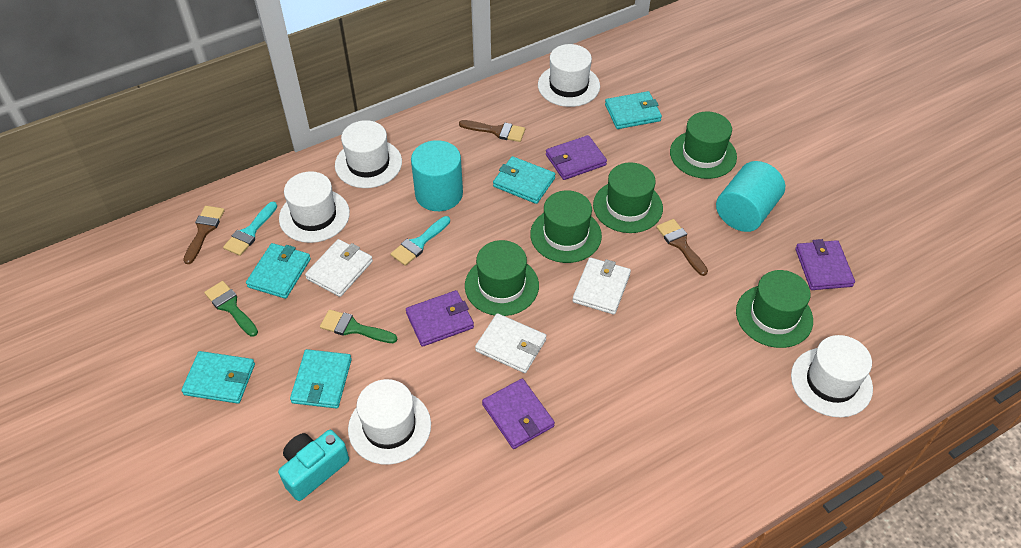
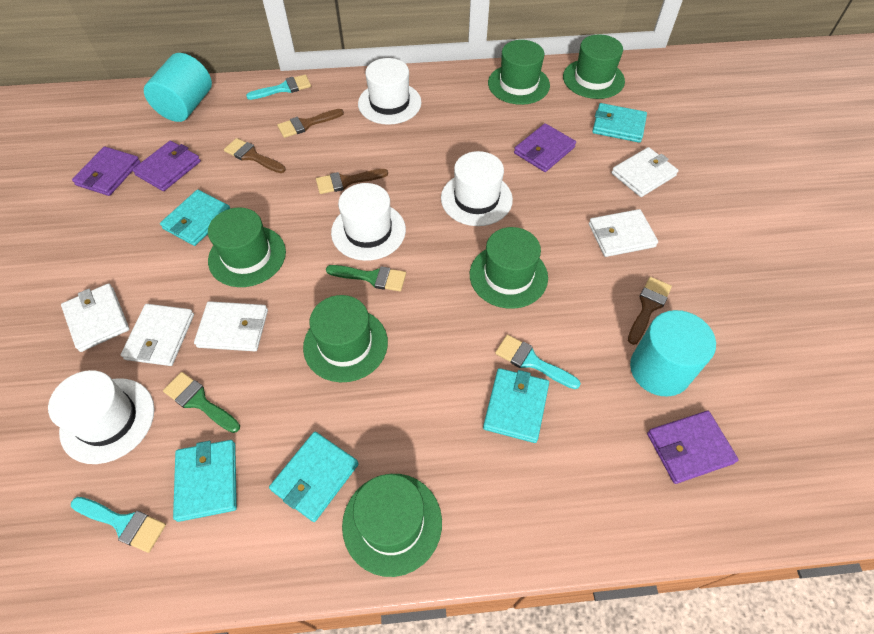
brown brush: 3 -> 4
green hat: 5 -> 6
turquoise brush: 2 -> 3
turquoise camera: 1 -> 0
white hat: 5 -> 4
white wallet: 3 -> 5

